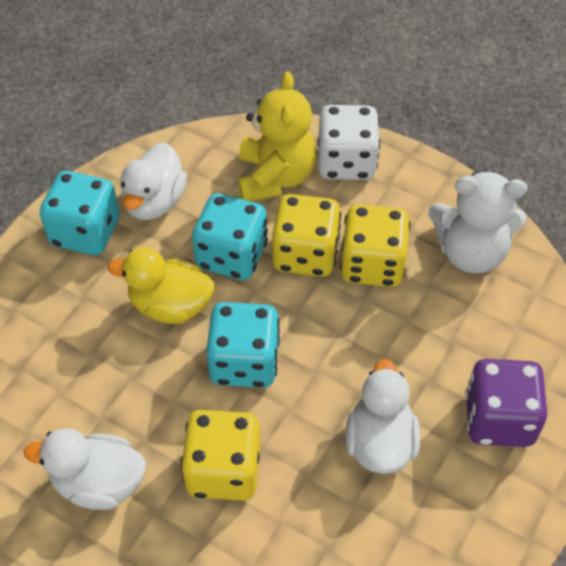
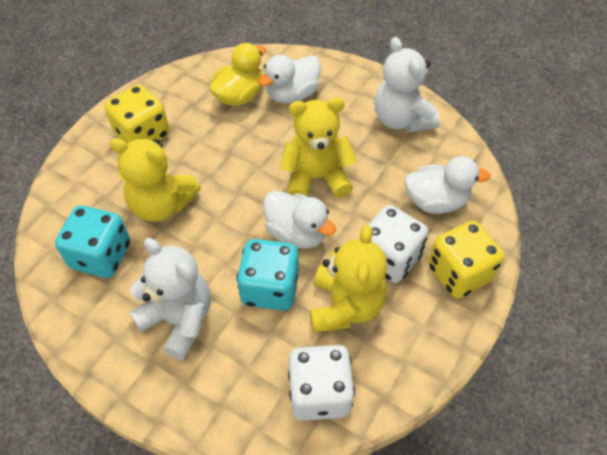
purple dice: 1 -> 0
turquoise dice: 3 -> 2
white dice: 1 -> 2
white teddy bear: 1 -> 2
yellow dice: 3 -> 2
yellow teddy bear: 1 -> 3

